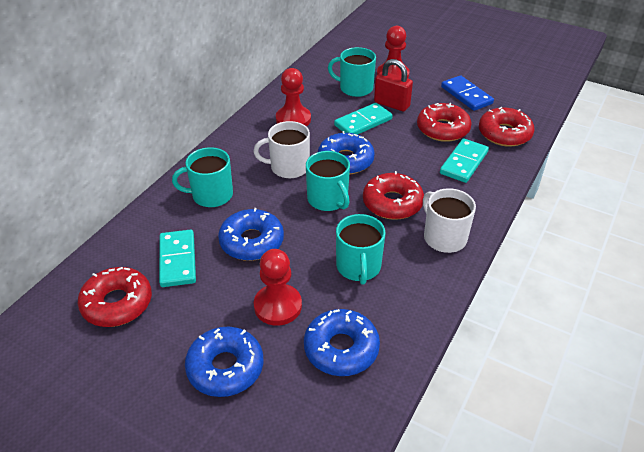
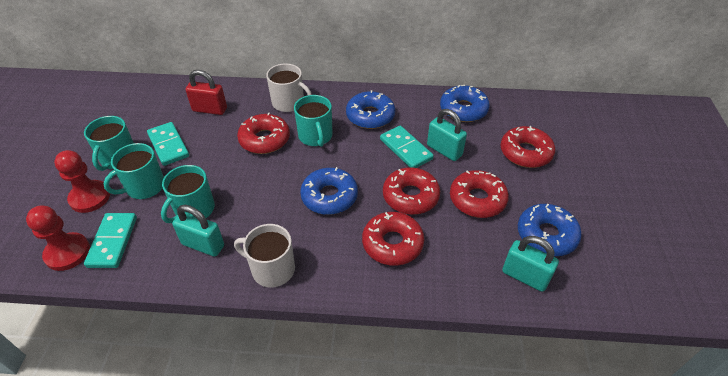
blue domino: 1 -> 0
red donut: 4 -> 5
red pawn: 3 -> 2
turquoise padlock: 0 -> 3

